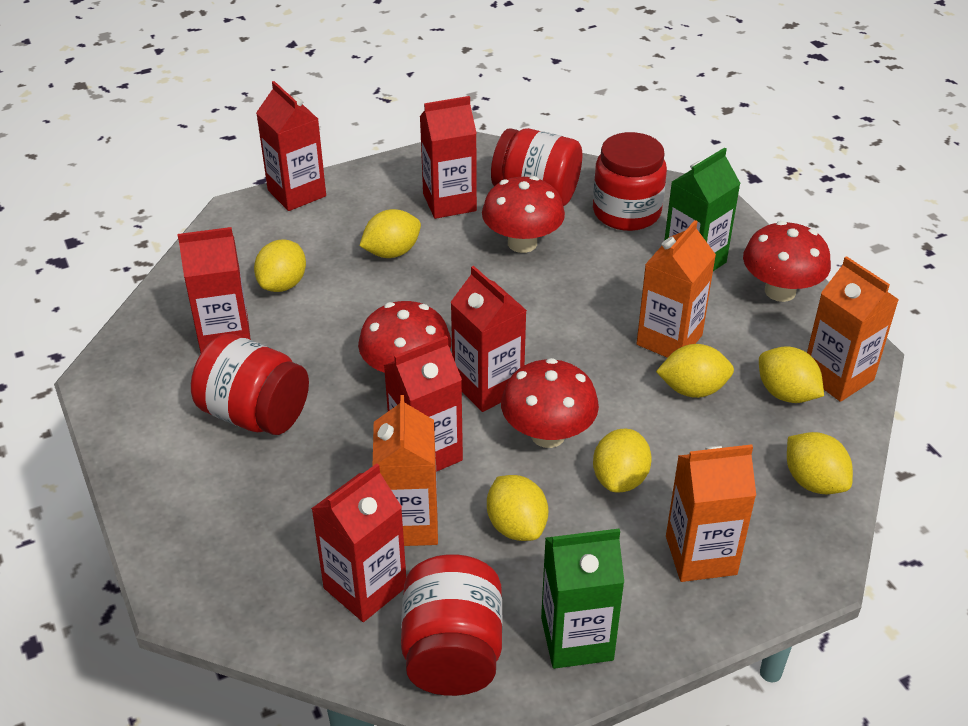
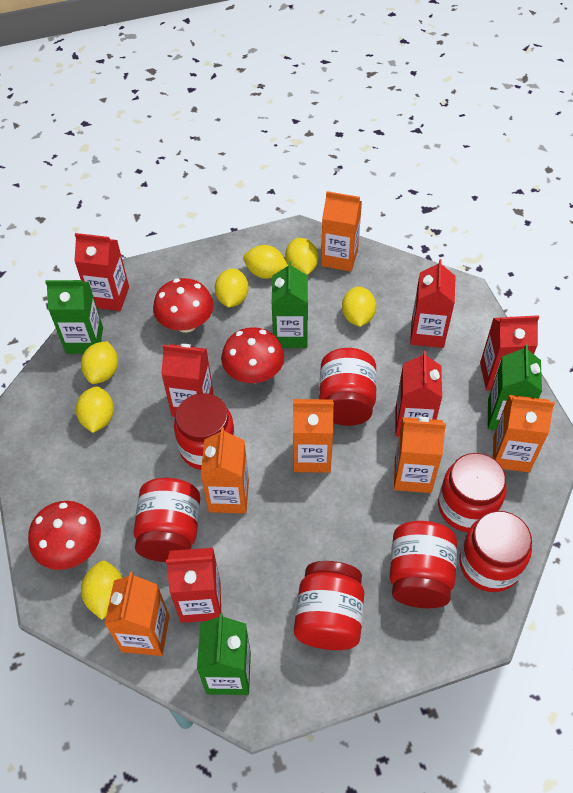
green carton: 2 -> 4
orange carton: 4 -> 6
red jar: 4 -> 7
red mushroom: 4 -> 3

